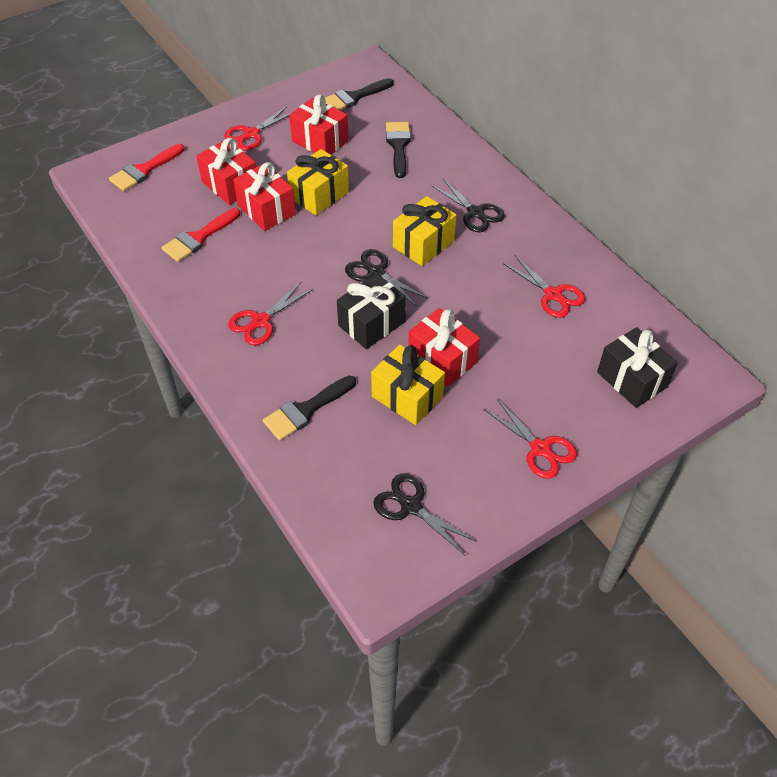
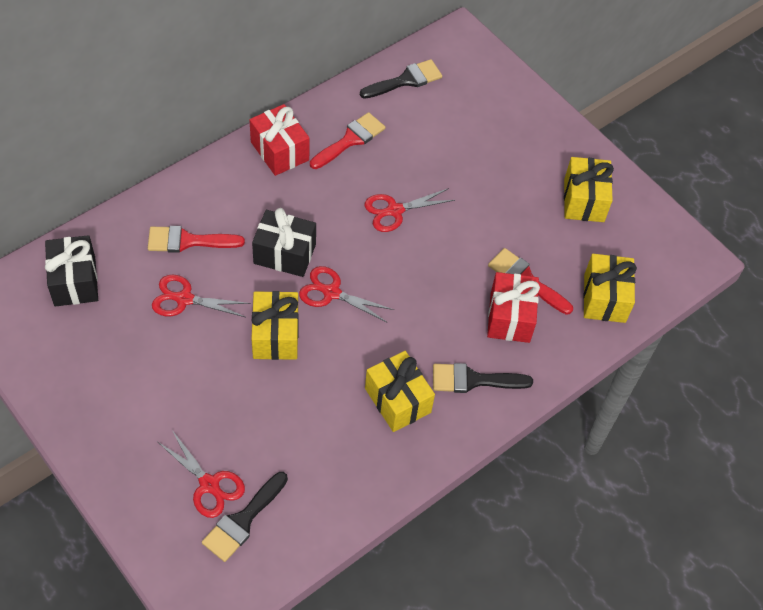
black scissors: 3 -> 0
red brush: 2 -> 3
red gift: 4 -> 2
yellow gift: 3 -> 4

